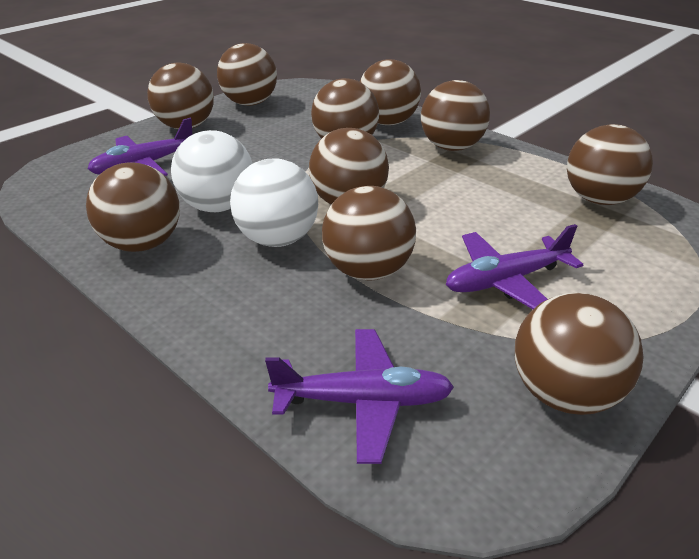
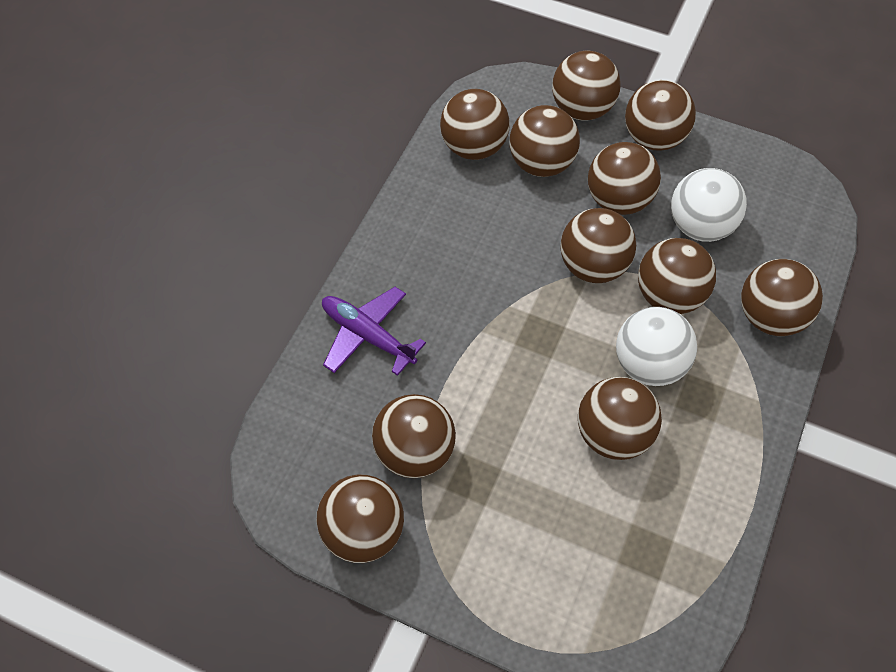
brown ball: 10 -> 11
purple plane: 3 -> 1

